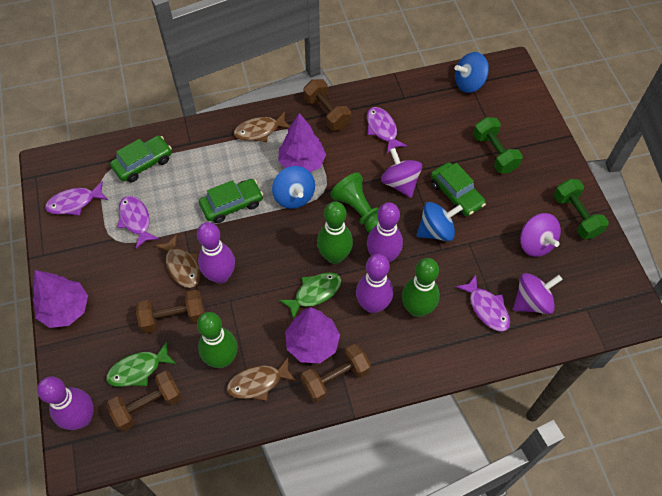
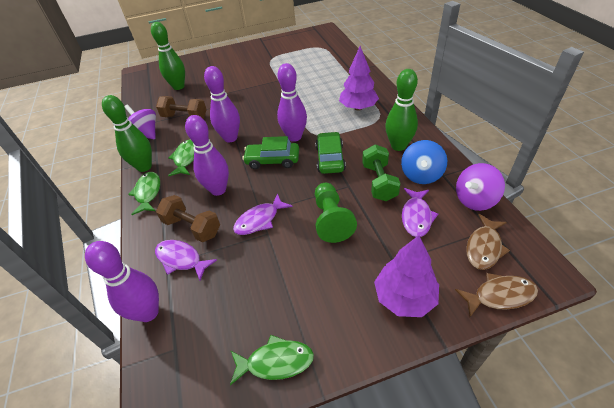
blue spinning top: 3 -> 1
brown dumbbell: 4 -> 2
brown fish: 3 -> 2
green car: 3 -> 2
green dumbbell: 2 -> 1
green fish: 2 -> 3
purple fish: 4 -> 3
purple spinning top: 3 -> 2
purple tree: 3 -> 2

